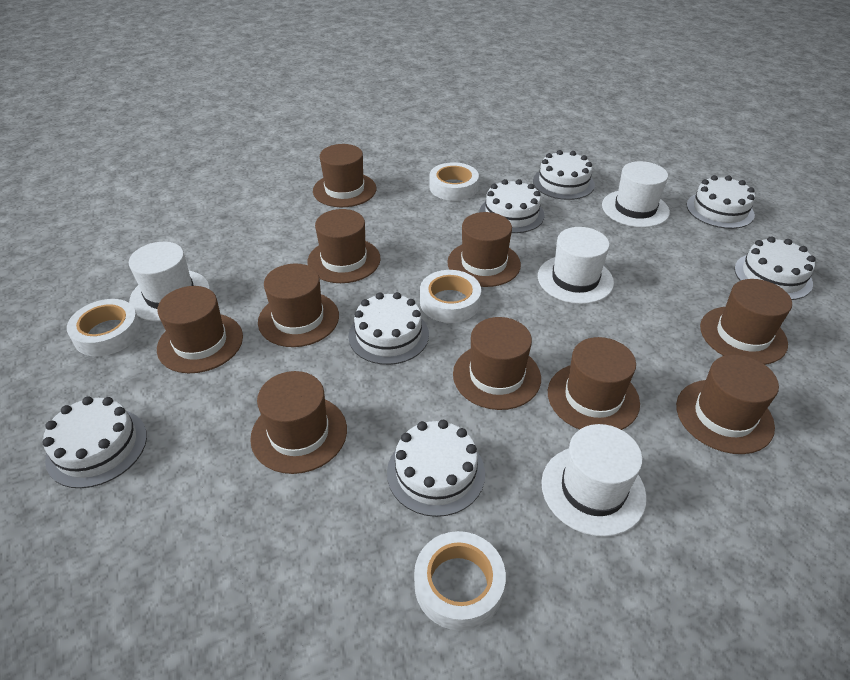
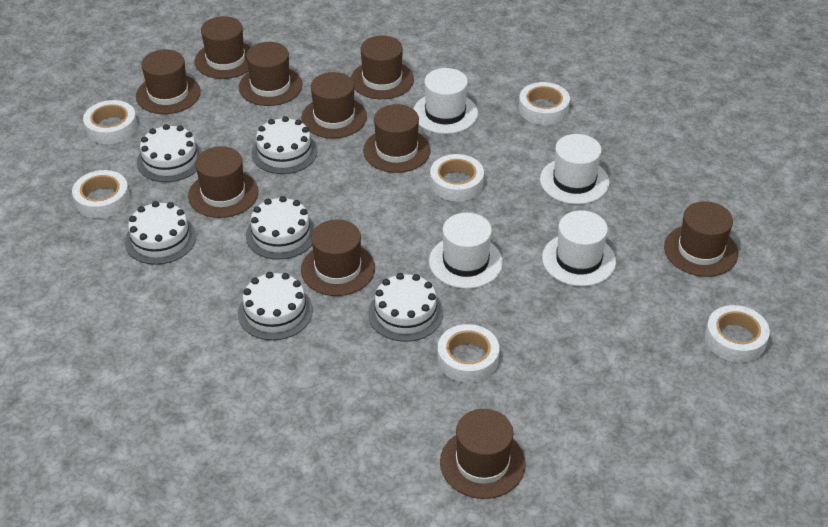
white cake: 7 -> 6
white tape: 4 -> 6

